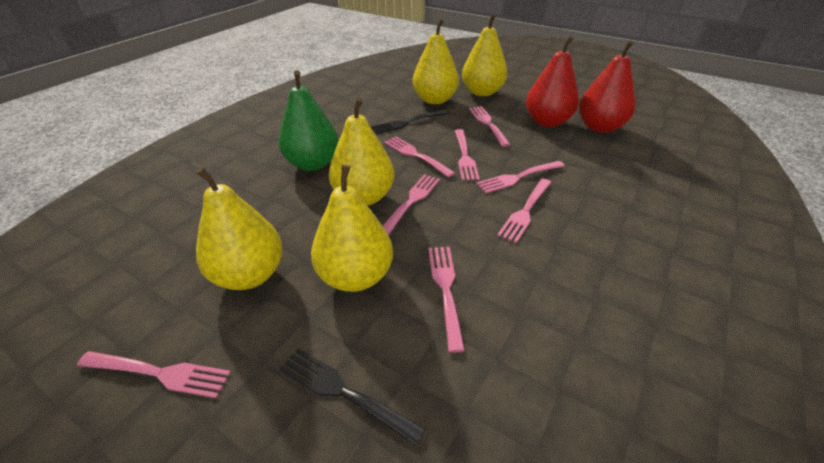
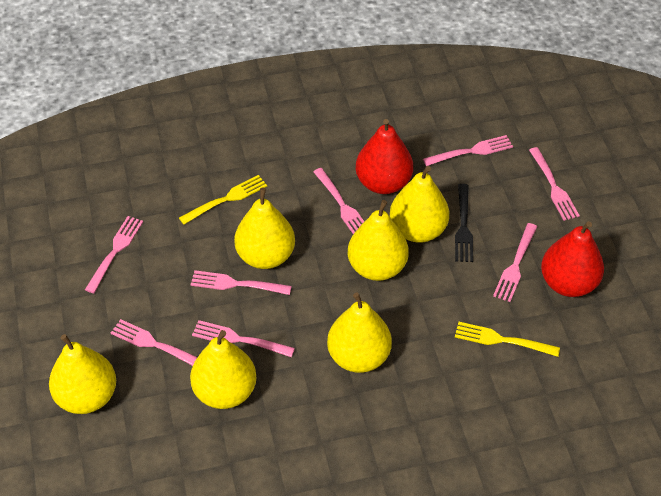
black fork: 2 -> 1
green pear: 1 -> 0
yellow fork: 0 -> 2
yellow pear: 5 -> 6

